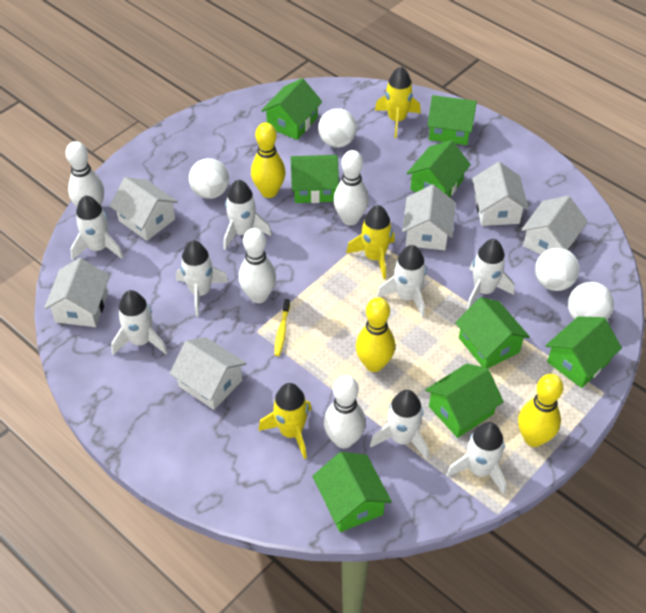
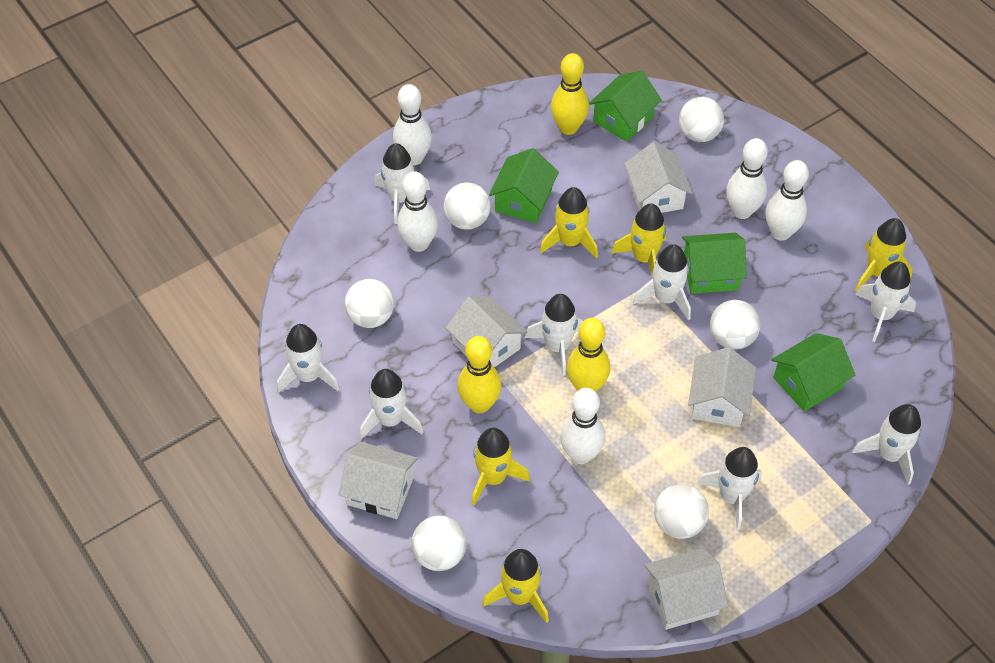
green house: 8 -> 4
white ball: 4 -> 6
white bowling pin: 4 -> 5
white house: 6 -> 5
yellow rocket: 3 -> 5
yellow toothbrush: 1 -> 0

